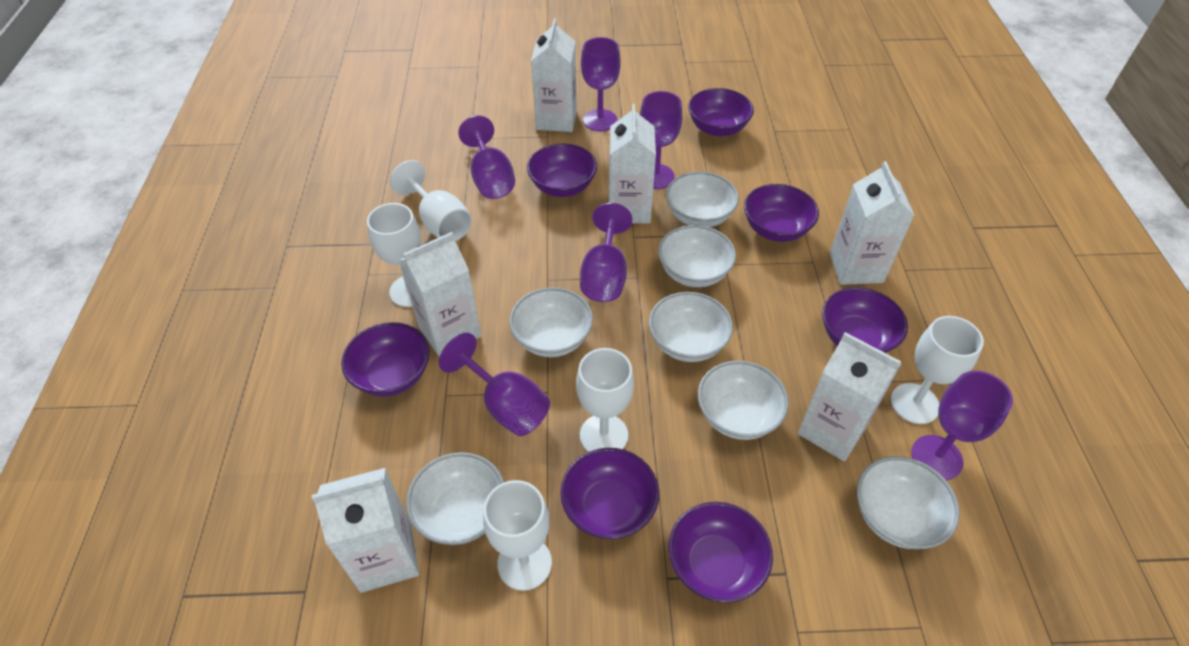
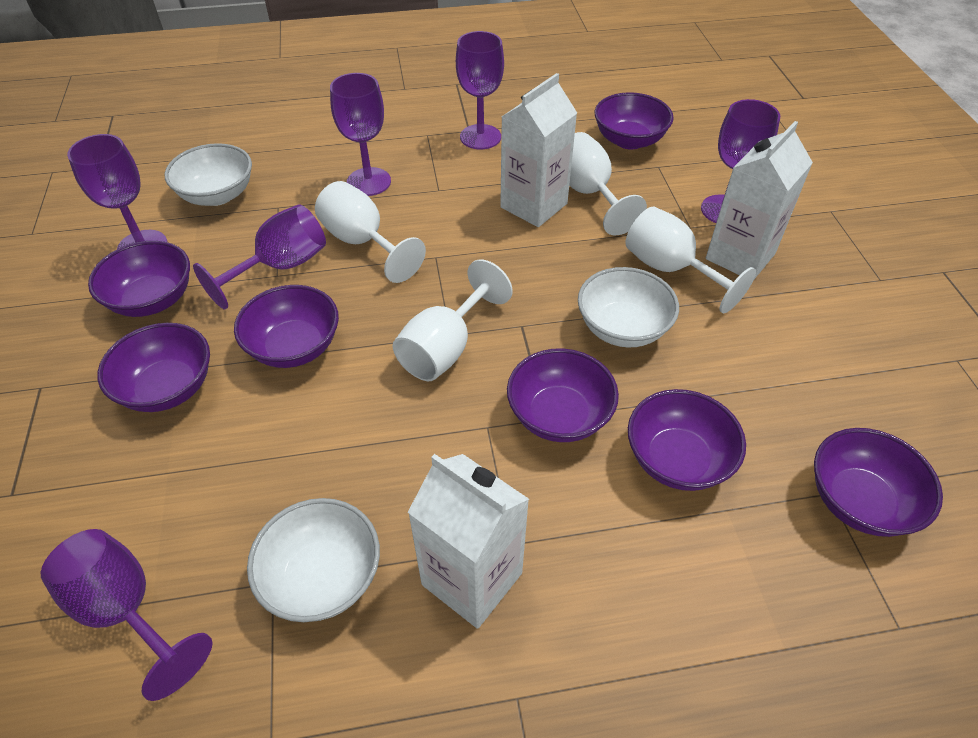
white bowl: 7 -> 3
white carton: 6 -> 3
white goblet: 5 -> 4

